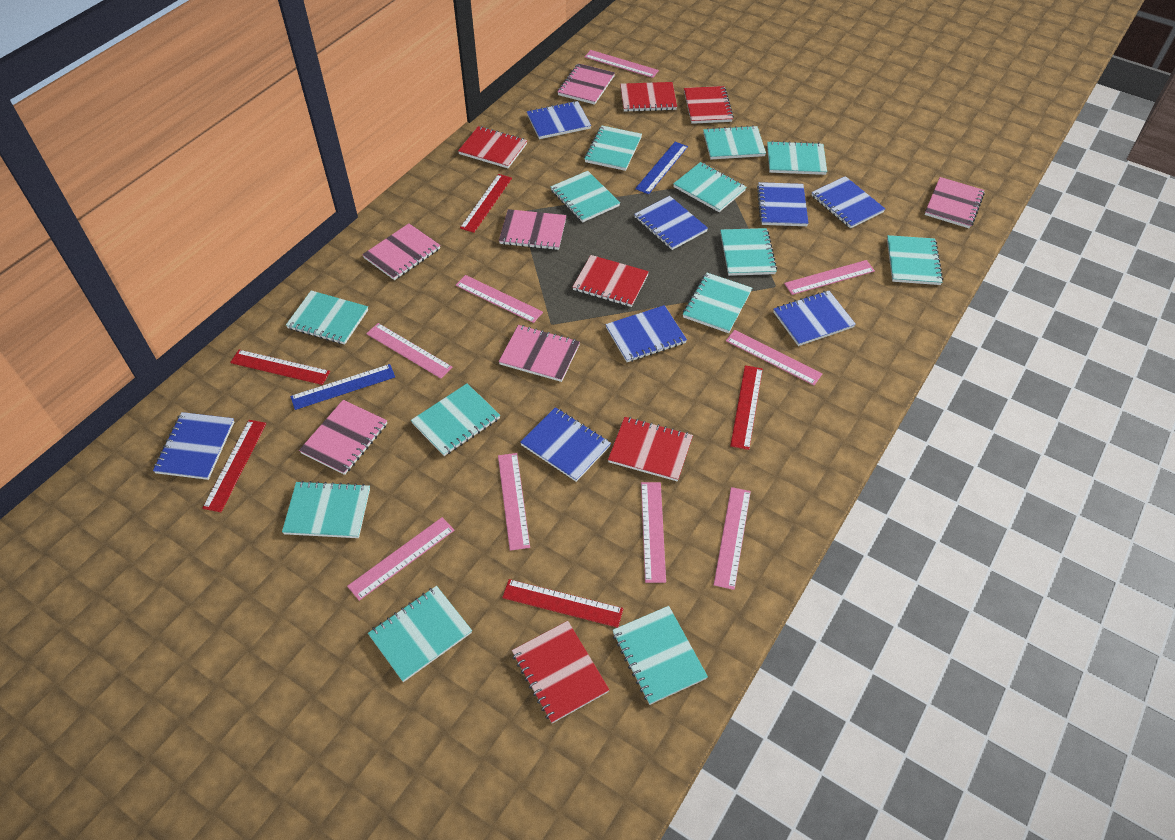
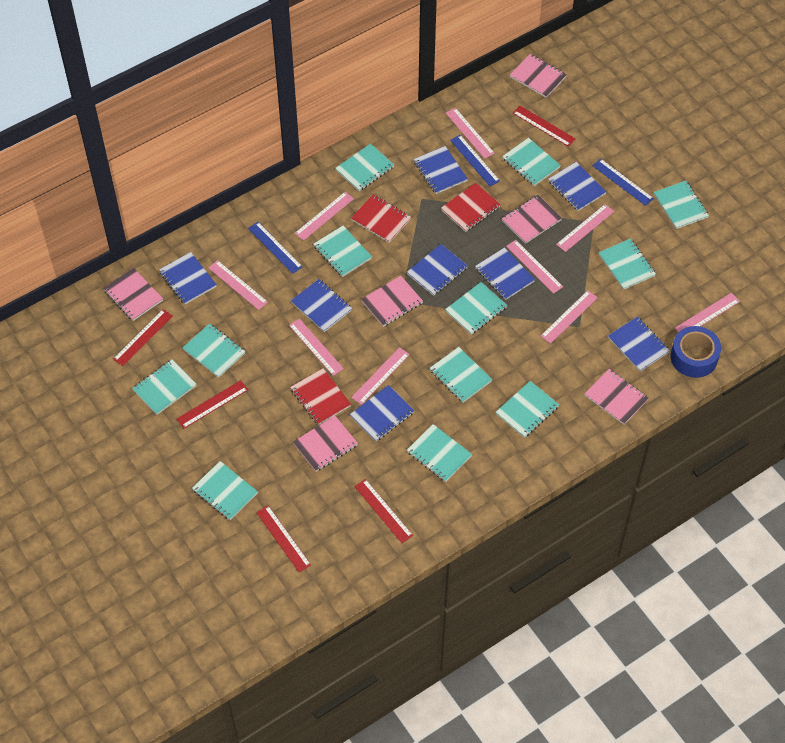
blue ruler: 2 -> 3
blue tape: 0 -> 1
red notebook: 6 -> 3
turquoise notebook: 13 -> 12

